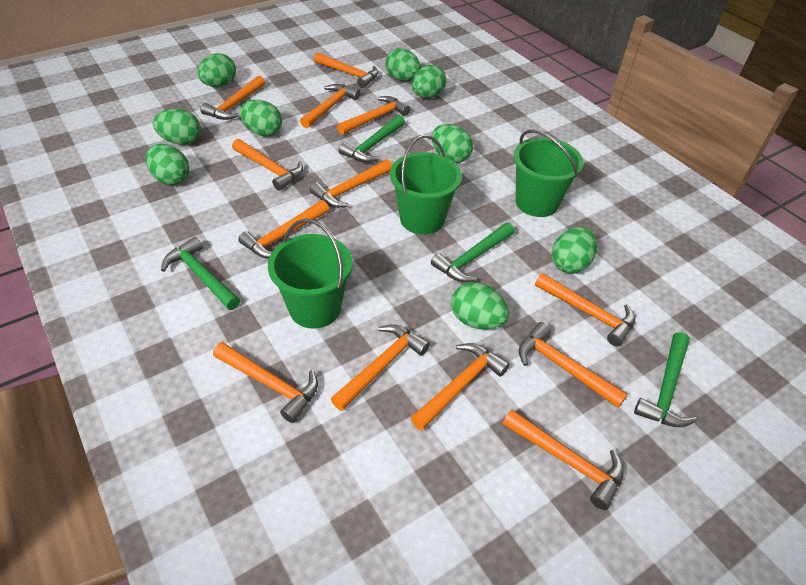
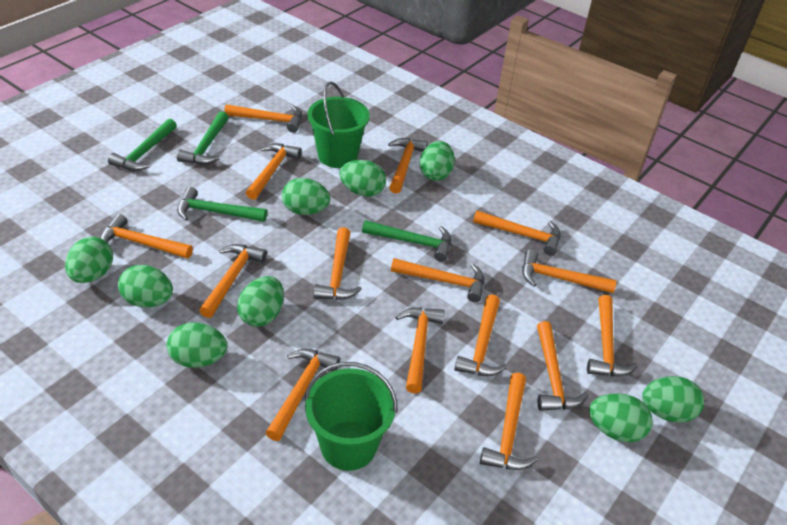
green bucket: 3 -> 2
orange hammer: 13 -> 15

